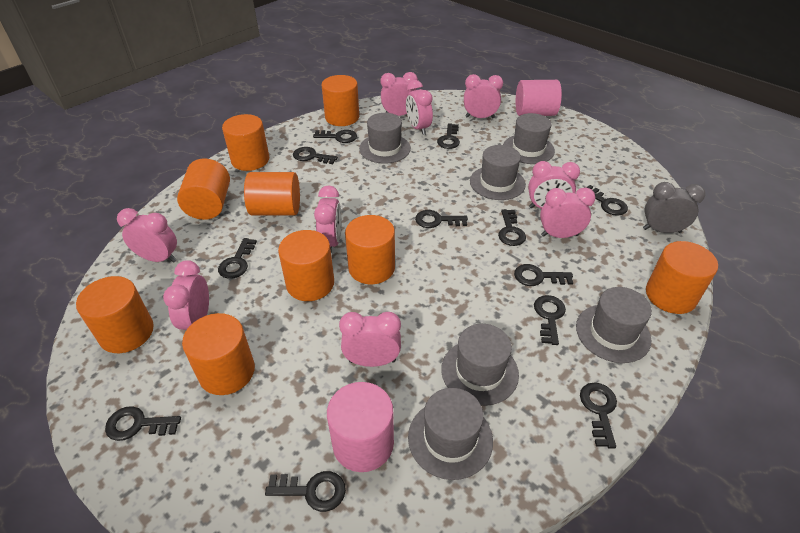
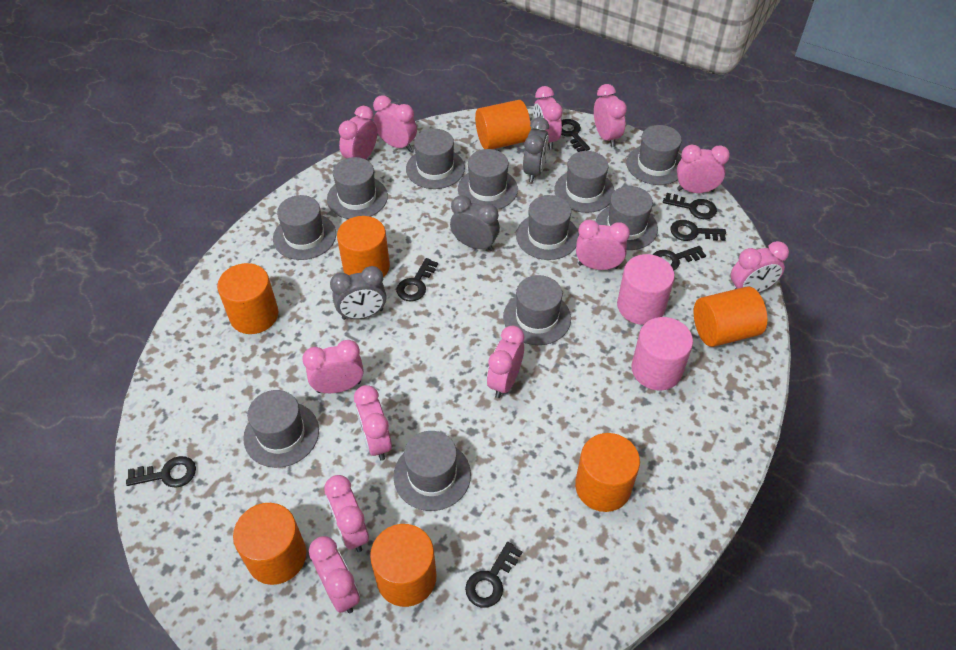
black key: 12 -> 7
grey clock: 1 -> 3
grey hat: 6 -> 11
orange cylinder: 9 -> 7
pink clock: 9 -> 12

